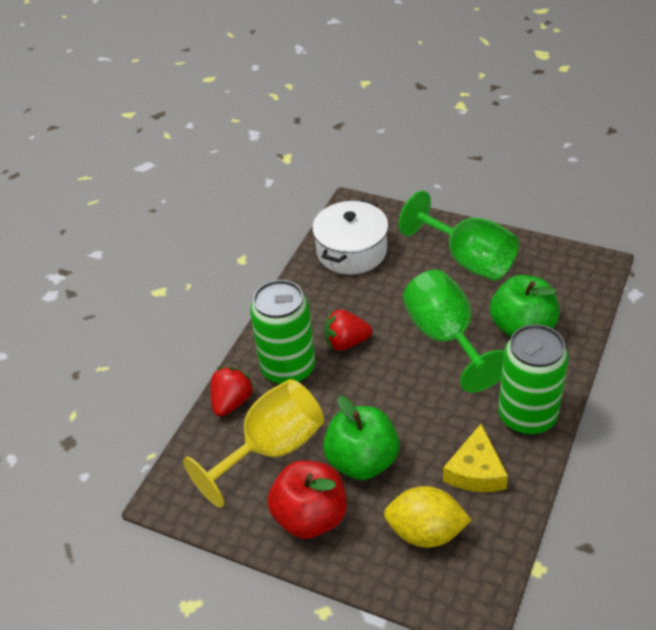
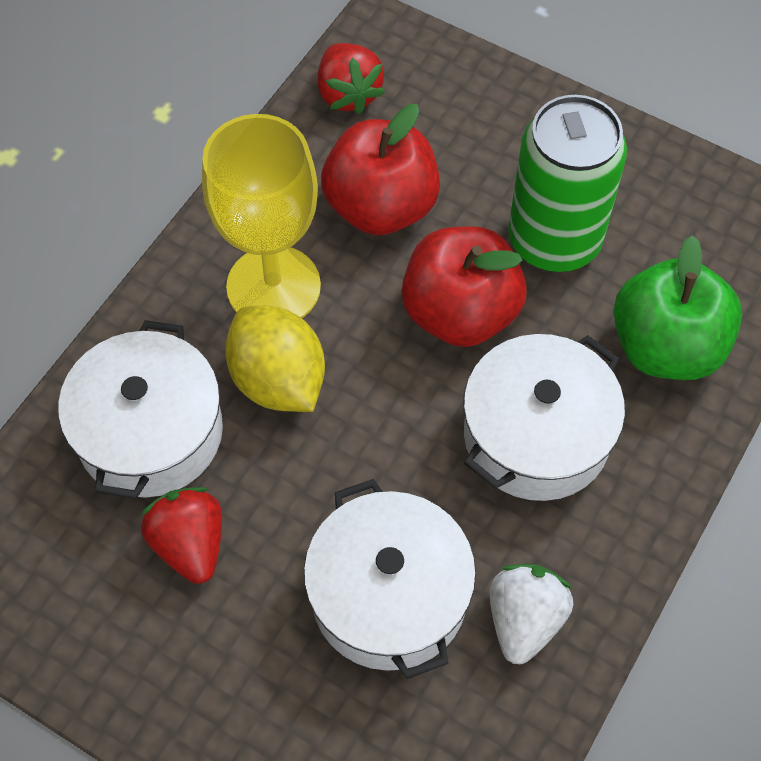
green apple: 2 -> 1
green can: 2 -> 1
green goblet: 2 -> 0
red apple: 1 -> 2
white pot: 1 -> 3
white strawberry: 0 -> 1
yellow cheese: 1 -> 0

